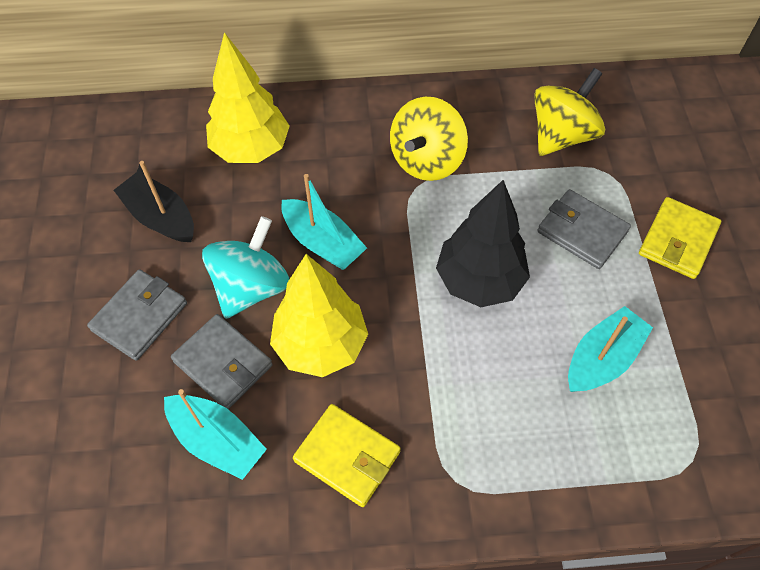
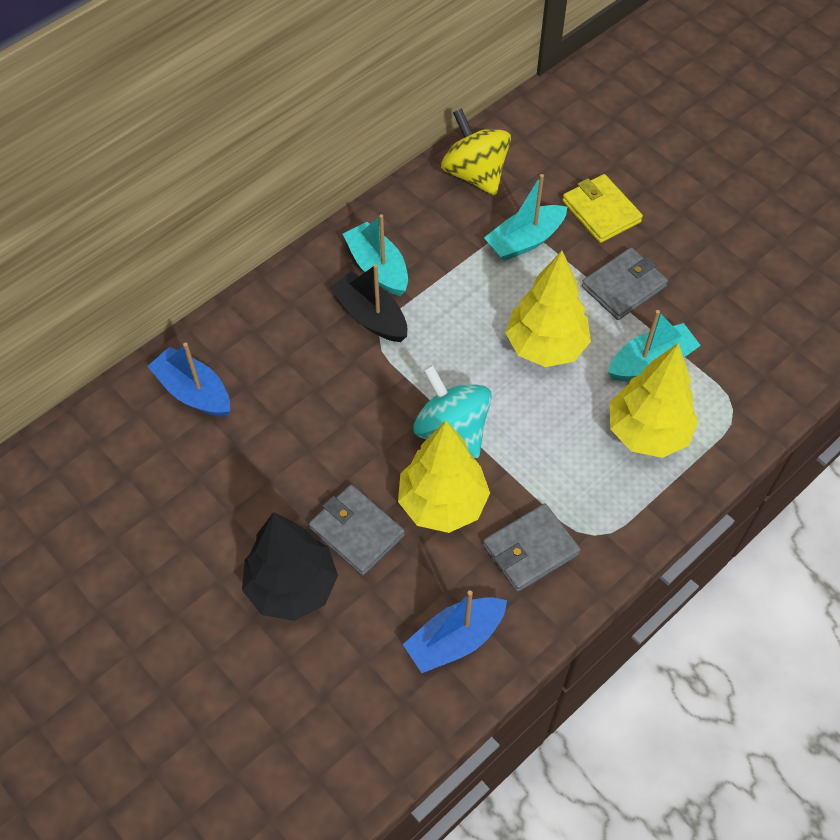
blue boat: 0 -> 2
yellow spinning top: 2 -> 1
yellow tree: 2 -> 3
yellow wallet: 2 -> 1

